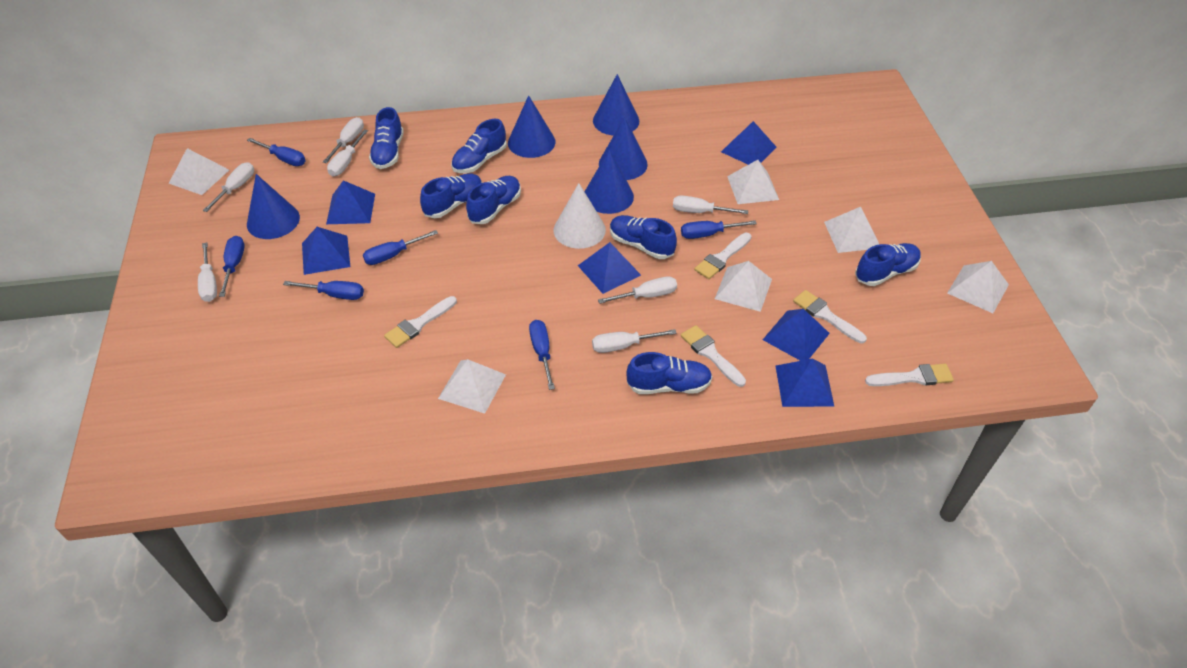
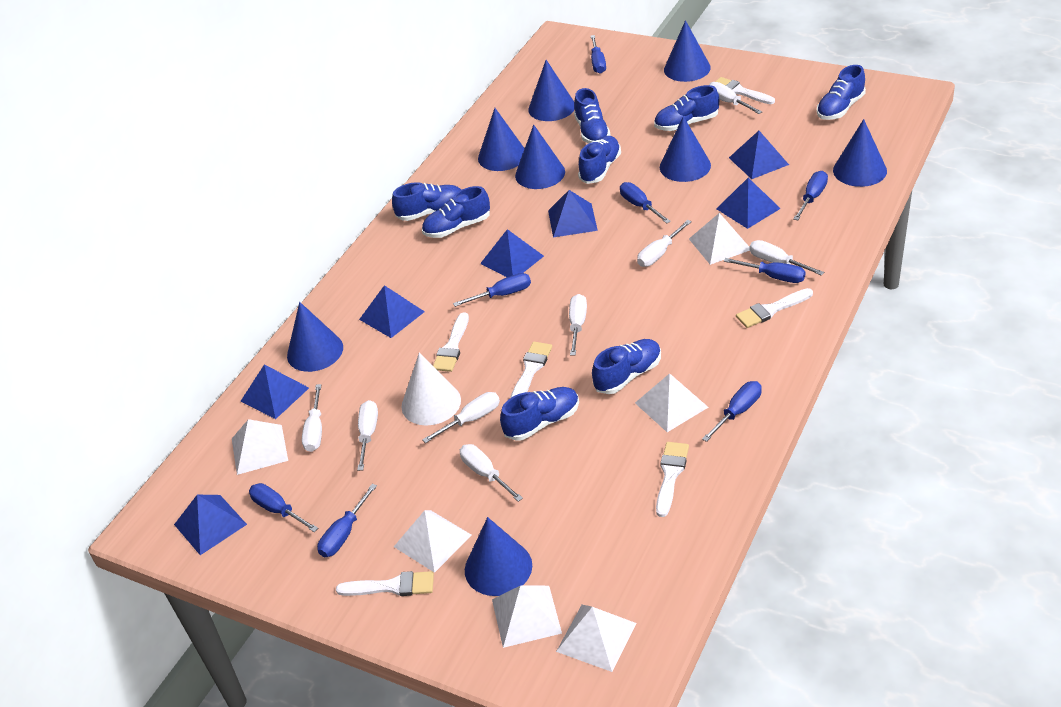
blue cone: 5 -> 8
blue pyramid: 6 -> 7
blue screwdriver: 6 -> 8
blue shoe: 7 -> 8
white brush: 5 -> 6
white screwdriver: 7 -> 8

